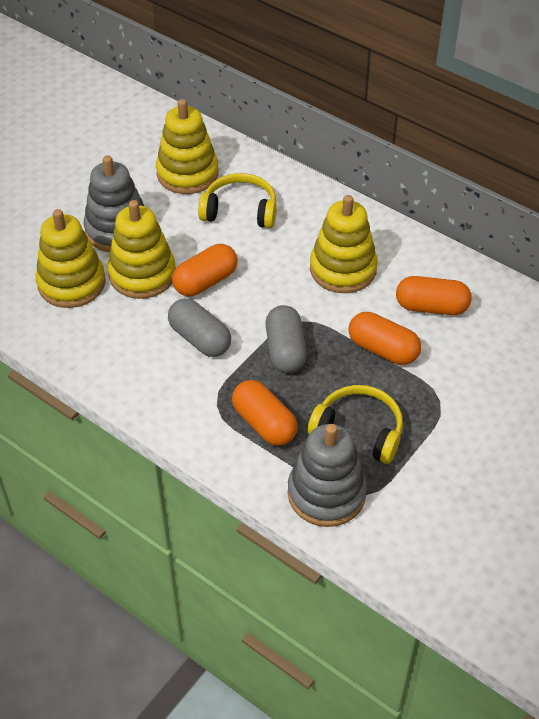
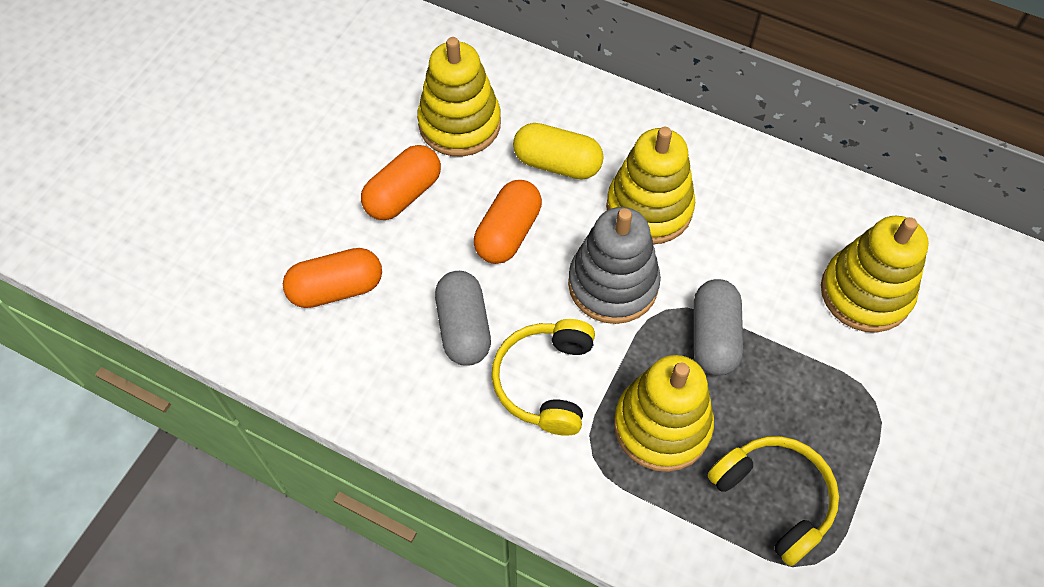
grey stacking toy: 2 -> 1
orange capsule: 4 -> 3
yellow capsule: 0 -> 1

